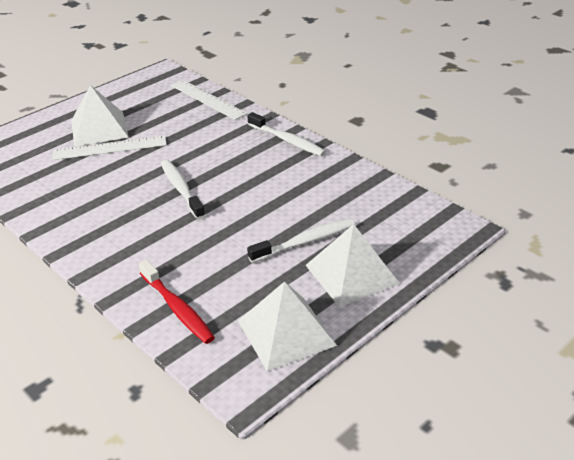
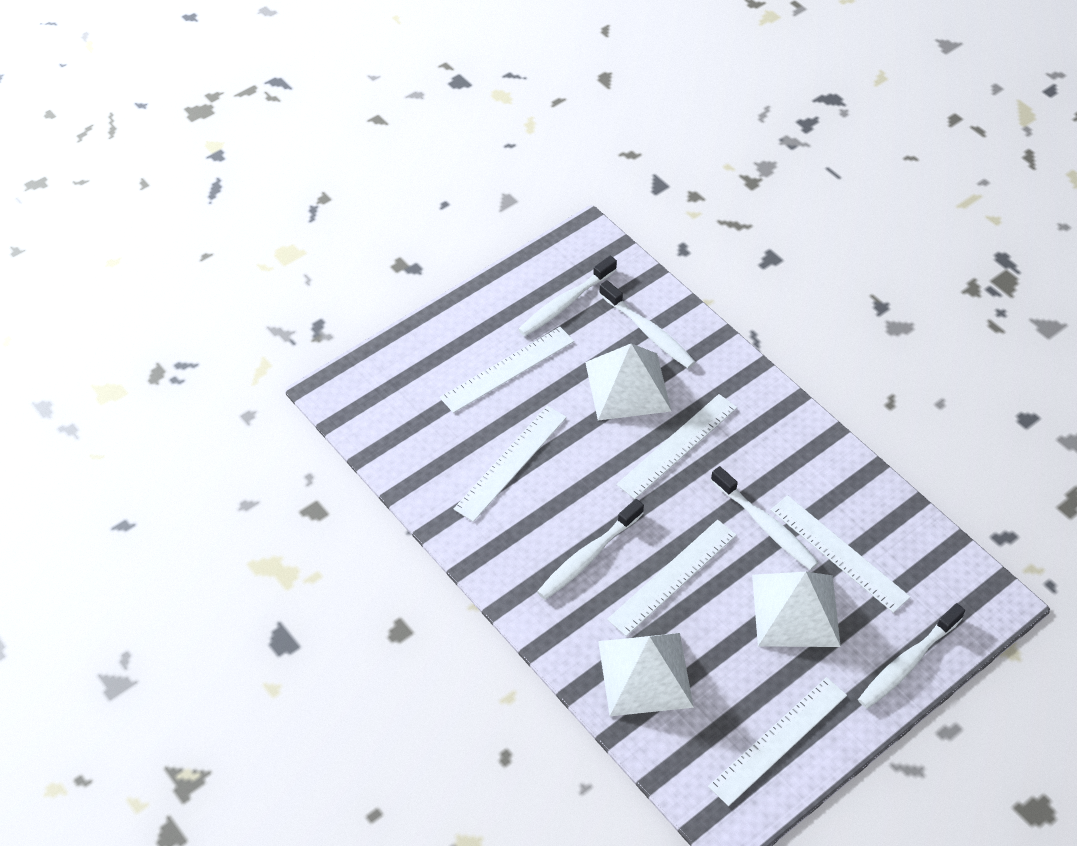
red toothbrush: 1 -> 0
white ruler: 2 -> 6
white toothbrush: 3 -> 5

